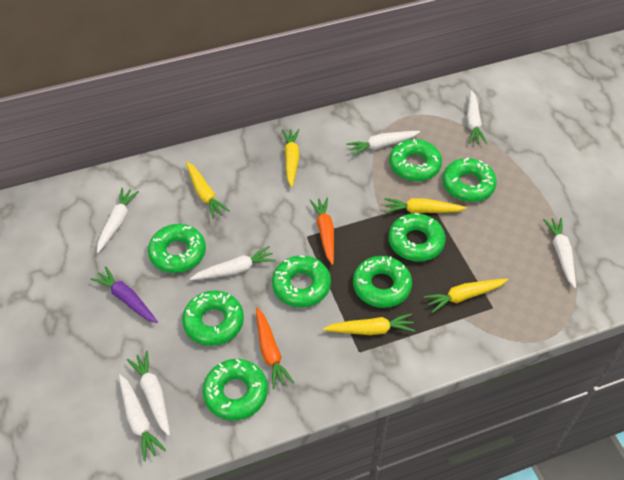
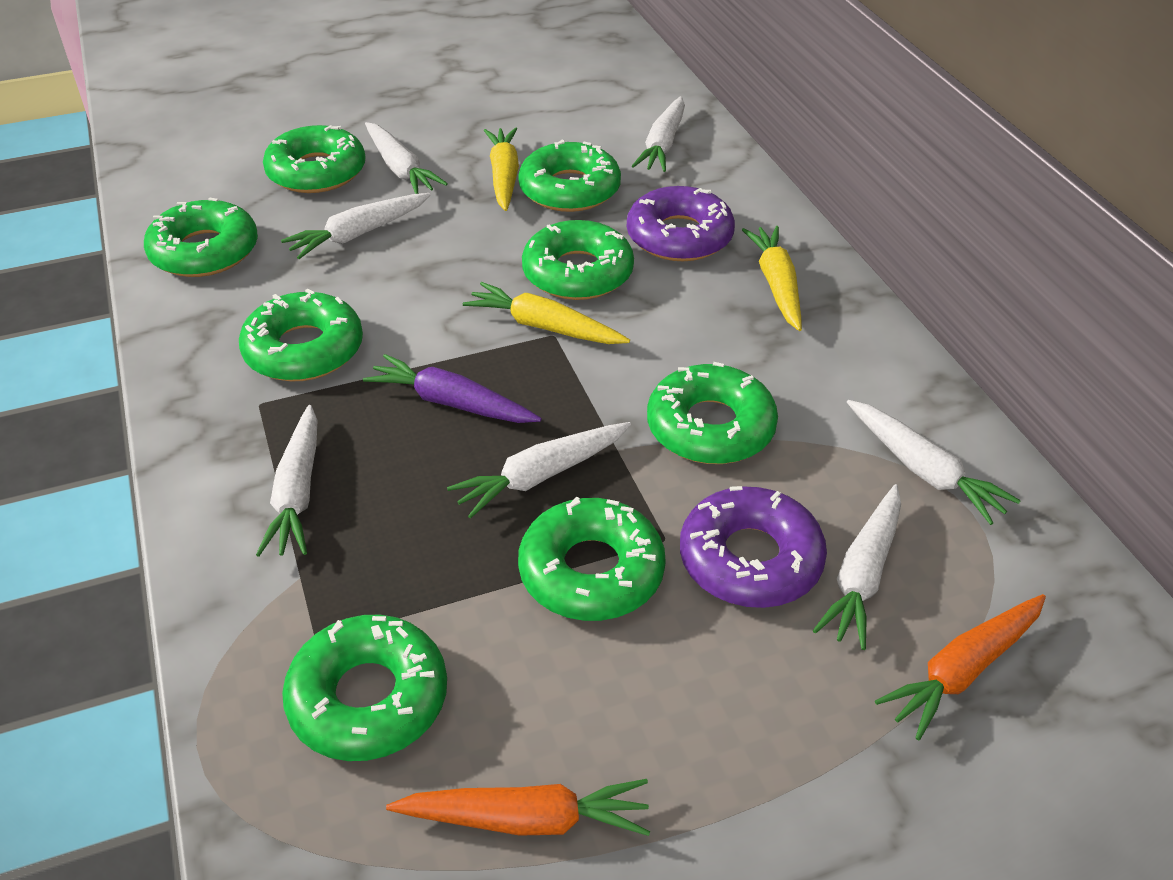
purple donut: 0 -> 2
yellow carrot: 5 -> 3

